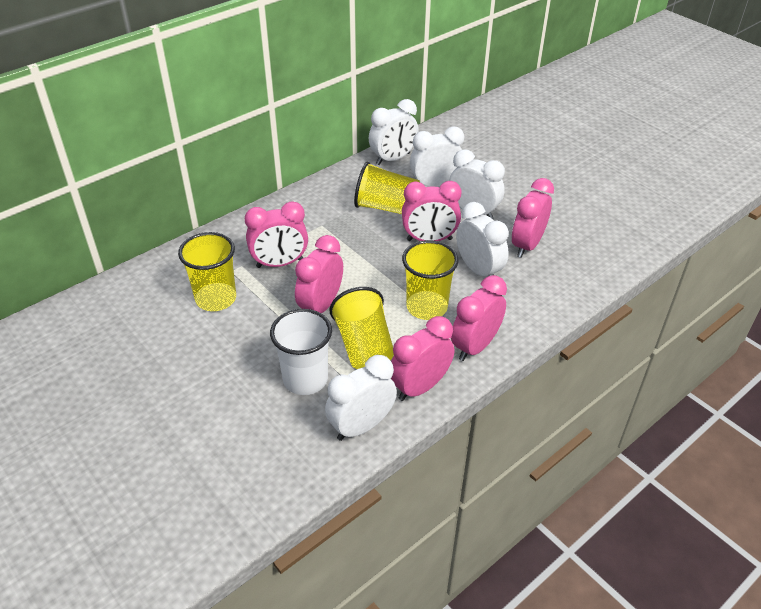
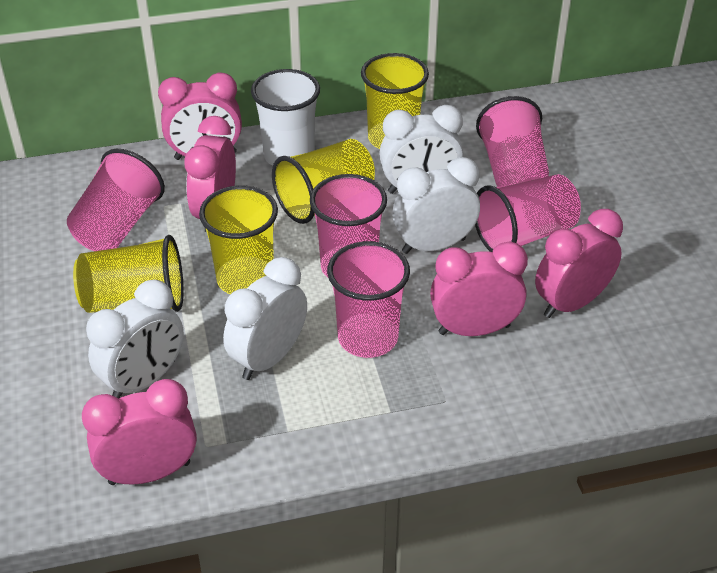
pink clock: 6 -> 5
pink cup: 0 -> 5
white clock: 5 -> 4

